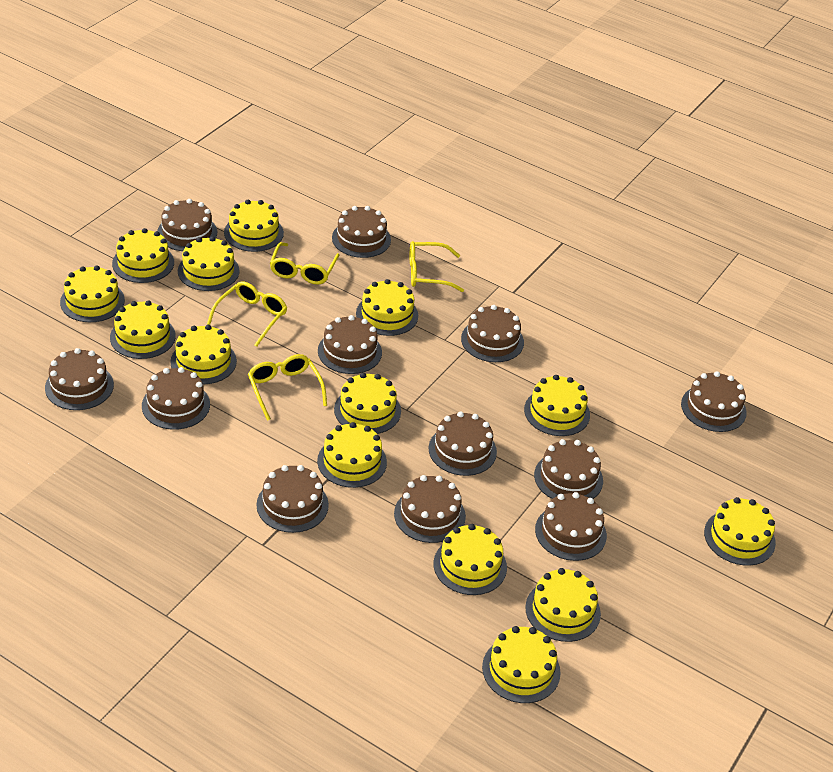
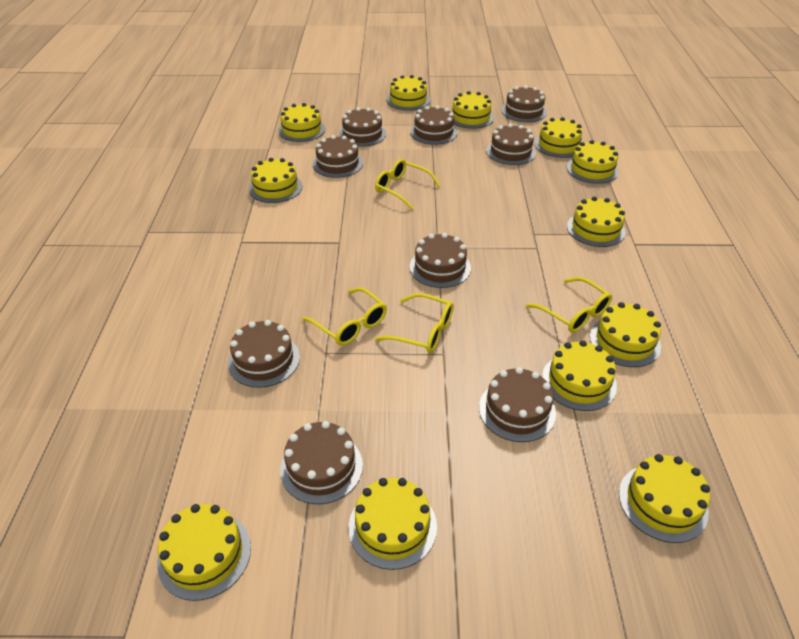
brown cake: 12 -> 9
yellow cake: 14 -> 12

